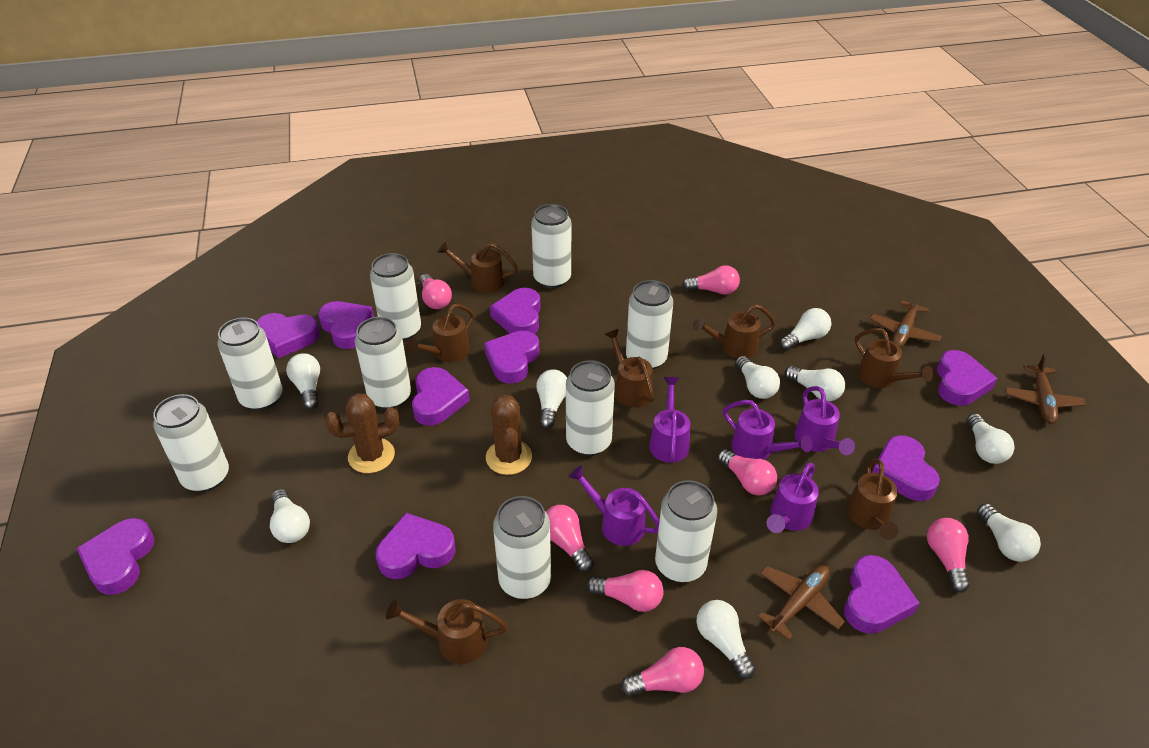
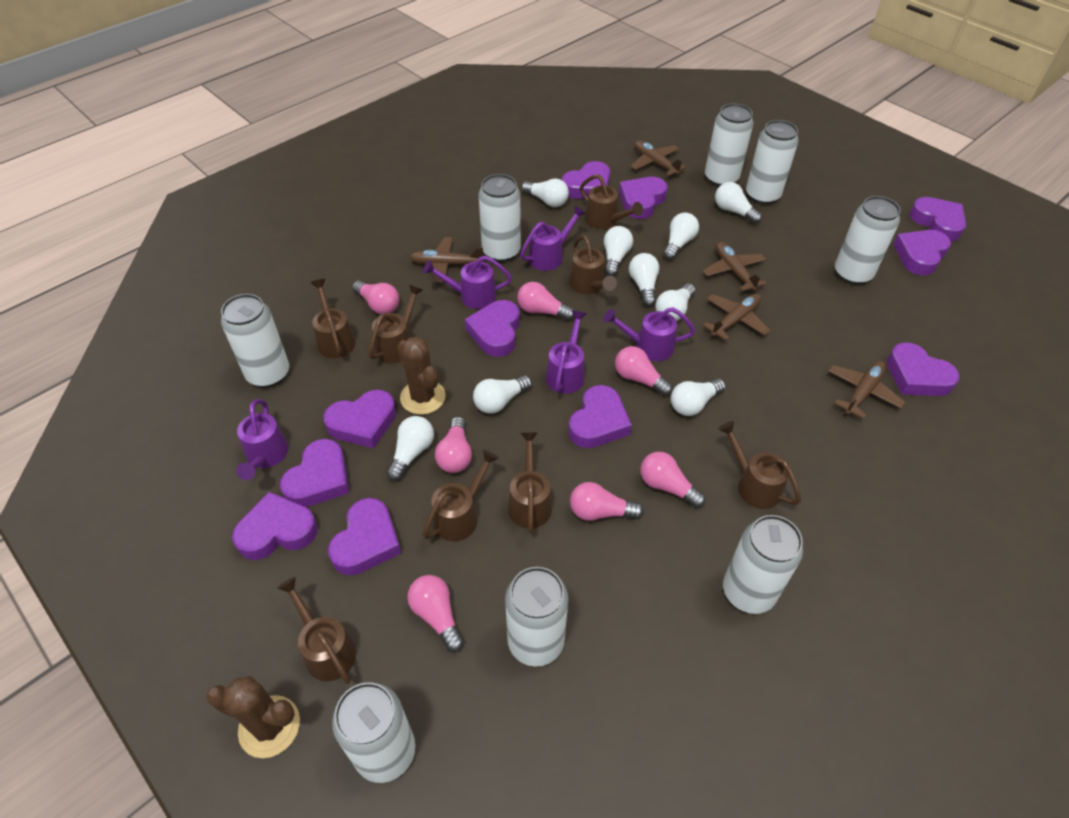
brown plane: 3 -> 5
brown watering can: 7 -> 8
purple heart: 10 -> 11
white can: 9 -> 8

